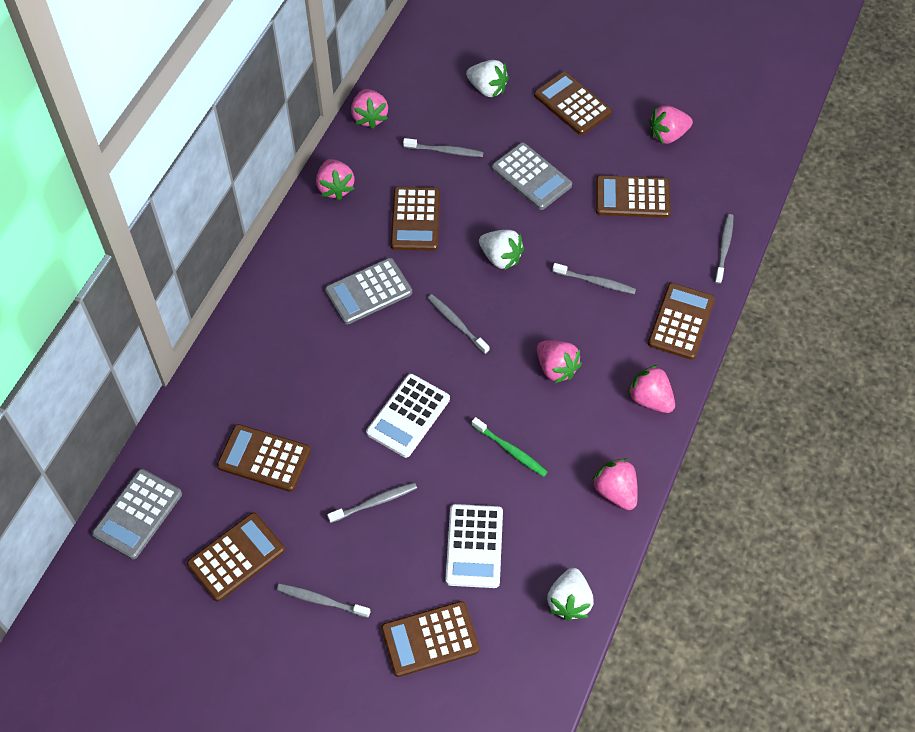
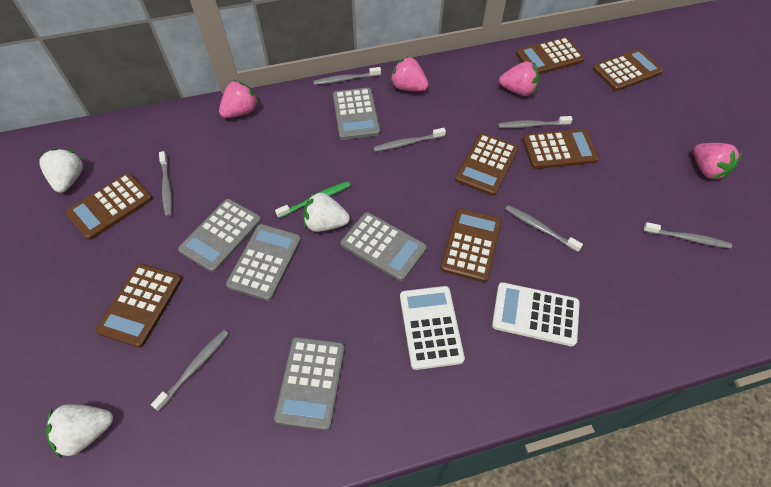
grey calculator: 3 -> 5
grey toothbrush: 6 -> 7
pink strawberry: 6 -> 4

